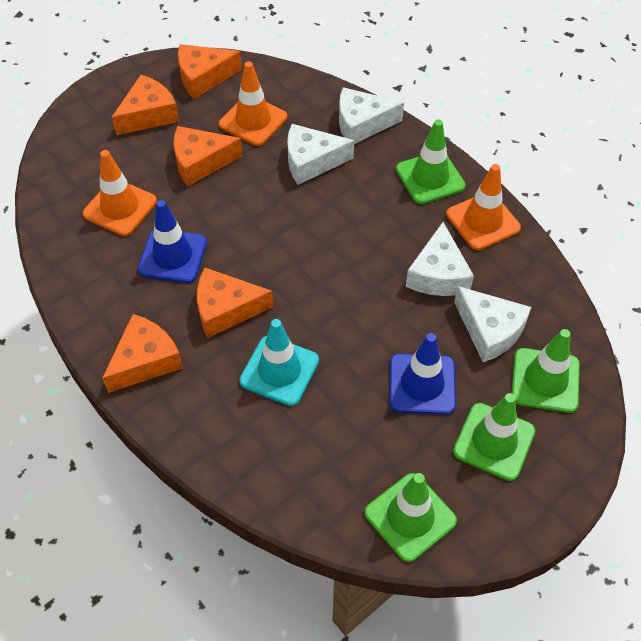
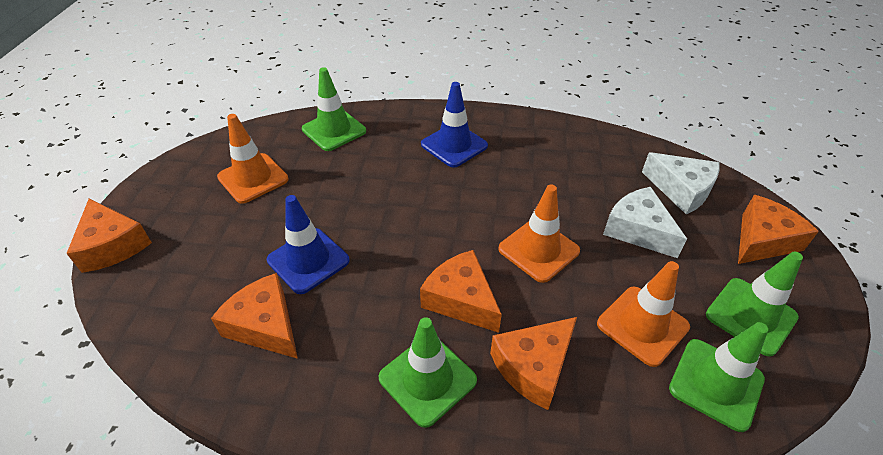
turquoise traffic cone: 1 -> 0
white cheese: 4 -> 2

